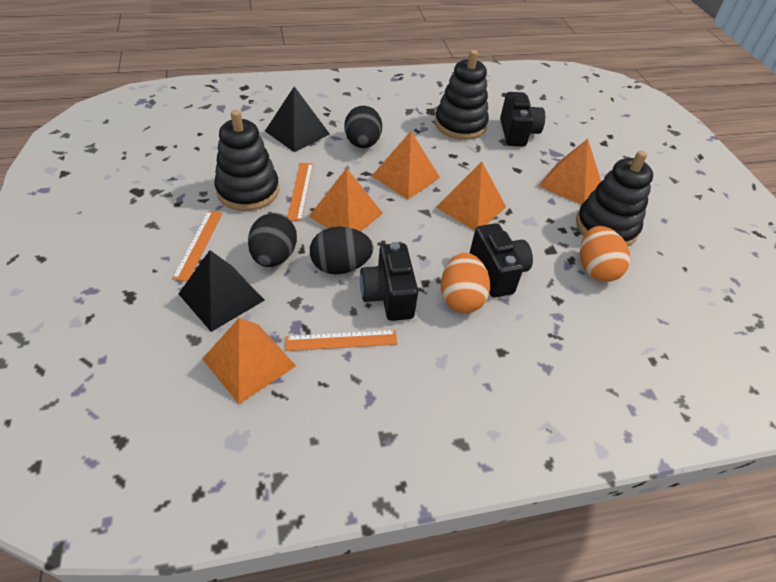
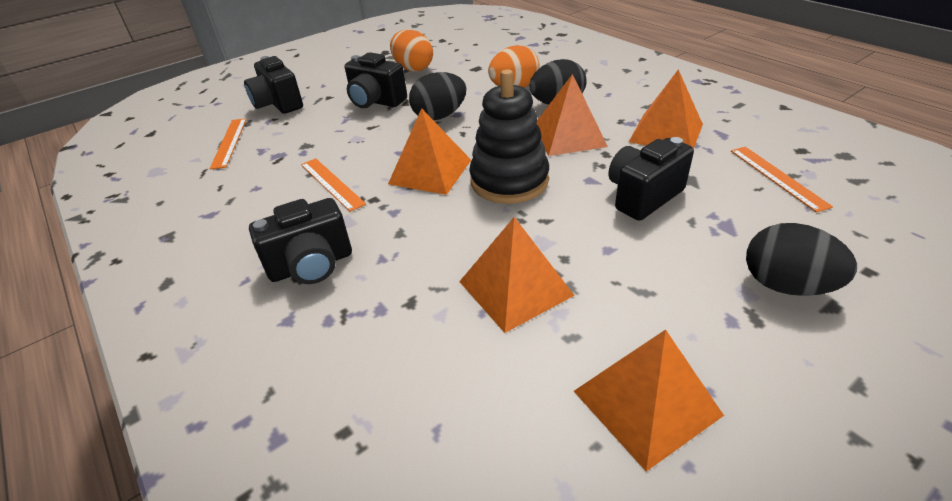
black camera: 3 -> 4
black pyramid: 2 -> 0
black stacking toy: 3 -> 1

